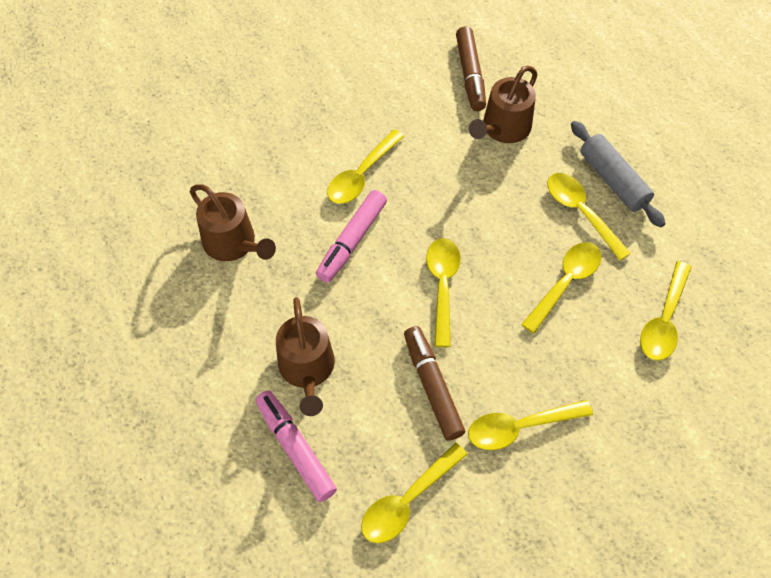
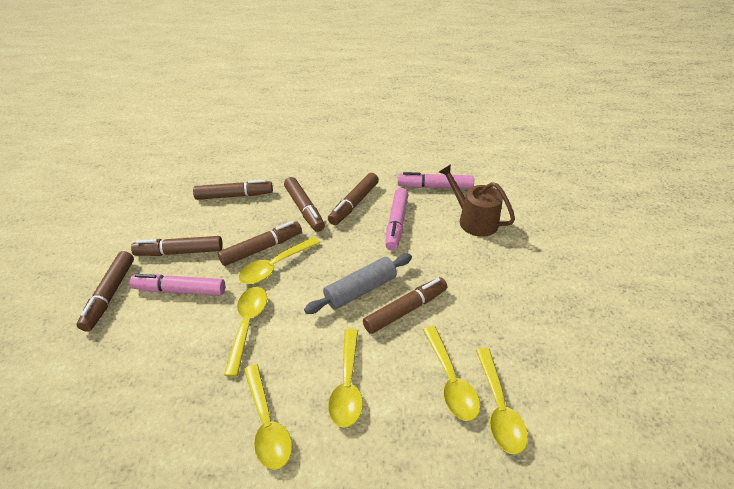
brown marker: 2 -> 7
brown watering can: 3 -> 1
pink marker: 2 -> 3
yellow spoon: 7 -> 6

